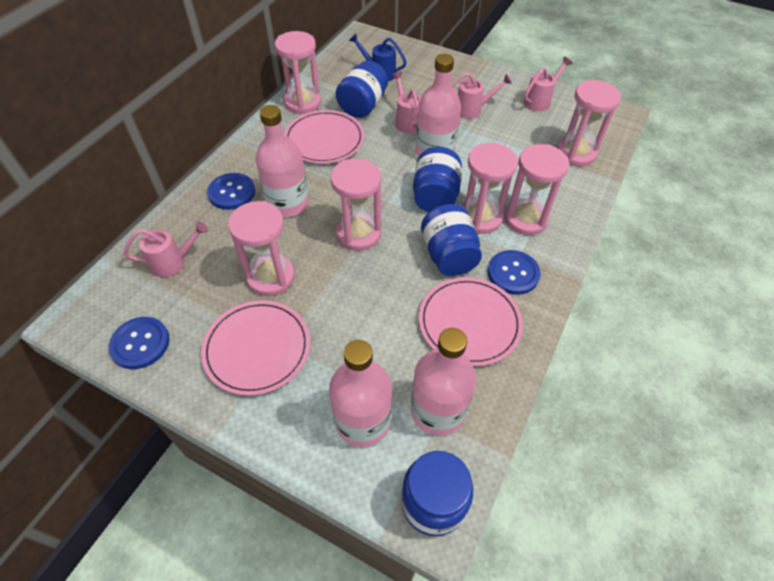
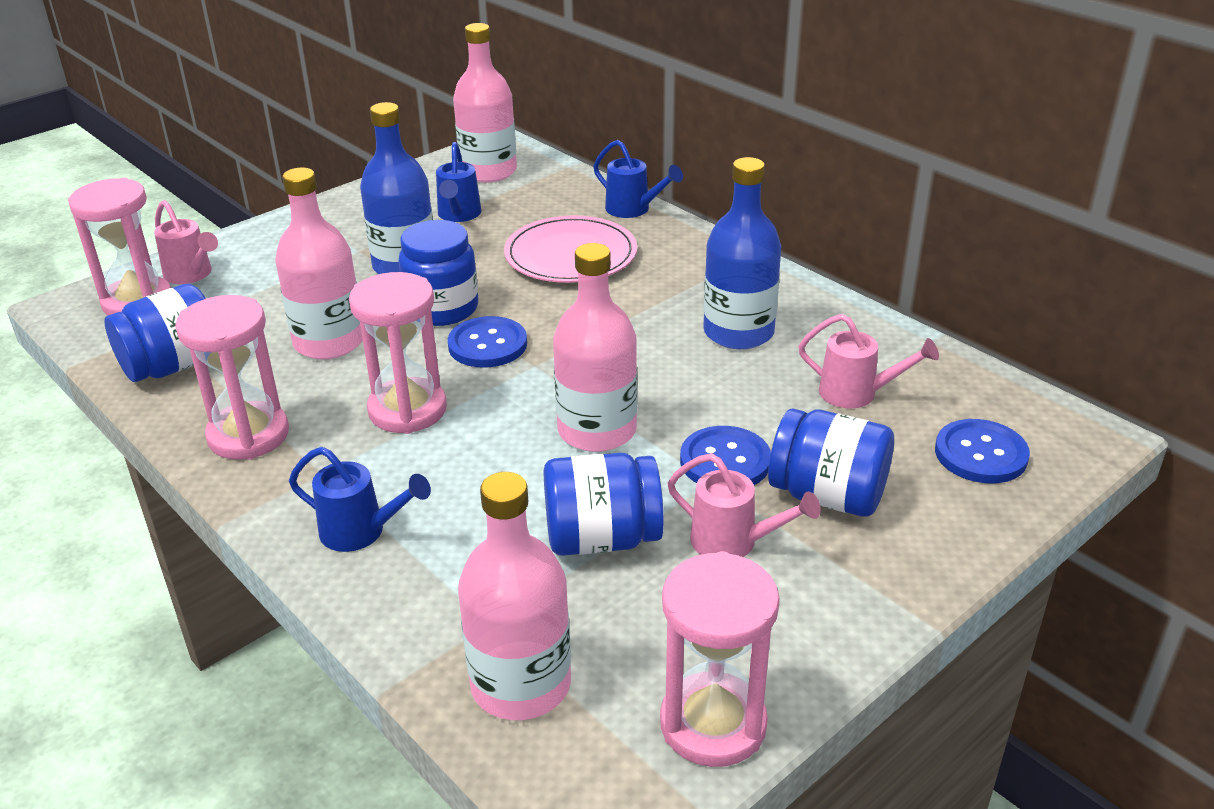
blue bottle: 0 -> 2
blue watering can: 1 -> 3
pink hourglass: 6 -> 4
pink plate: 3 -> 1
pink watering can: 4 -> 3

